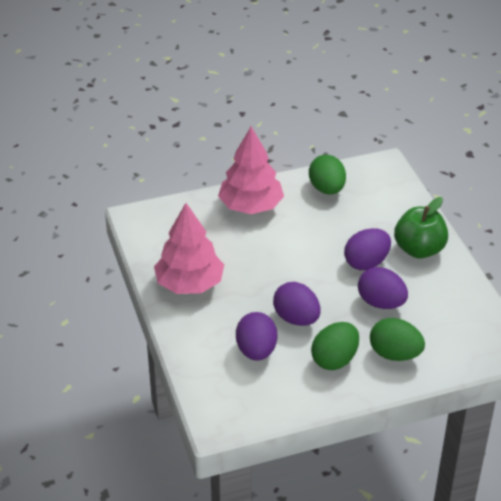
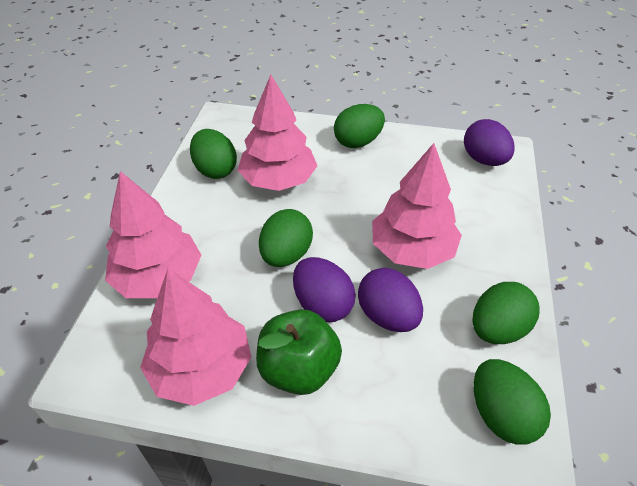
green egg: 3 -> 5
pink tree: 2 -> 4
purple egg: 4 -> 3

